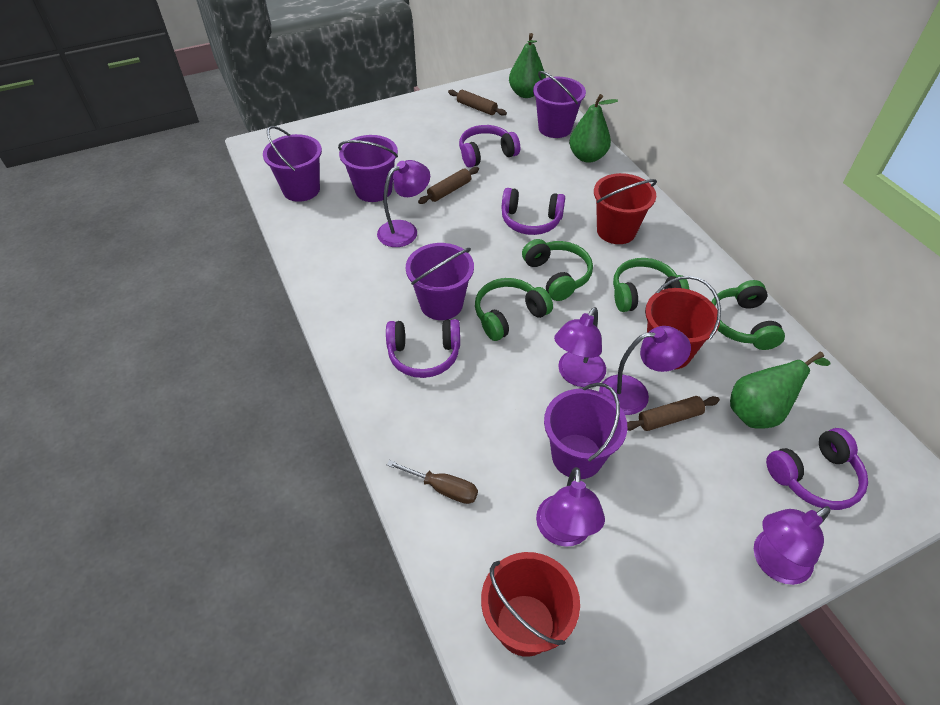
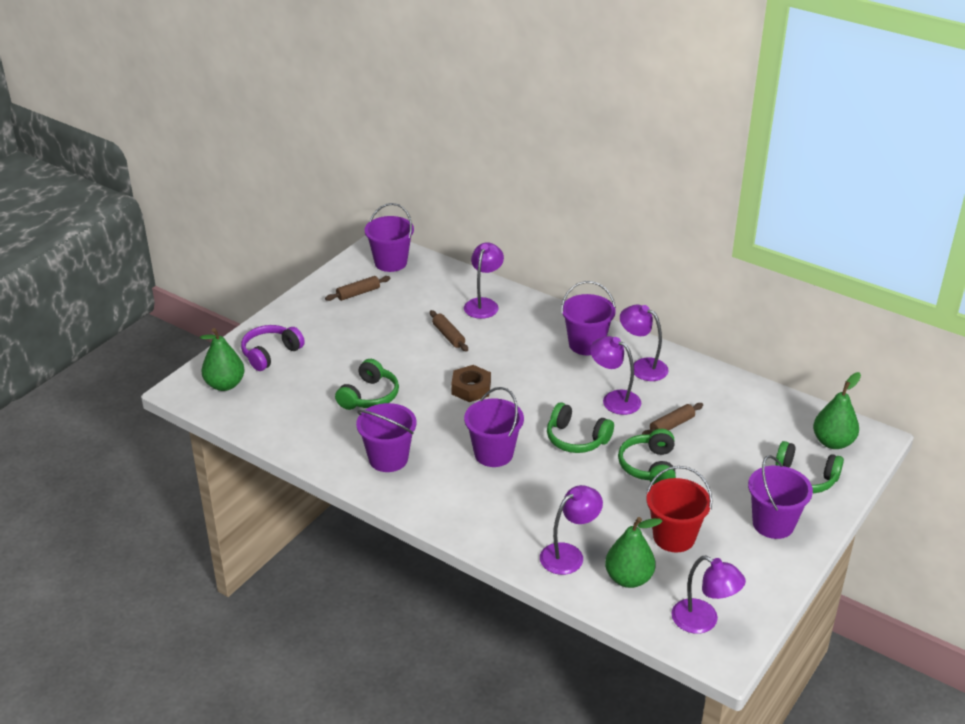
brown nut: 0 -> 1
brown screwdriver: 1 -> 0
purple headphones: 4 -> 1
red bucket: 3 -> 1

